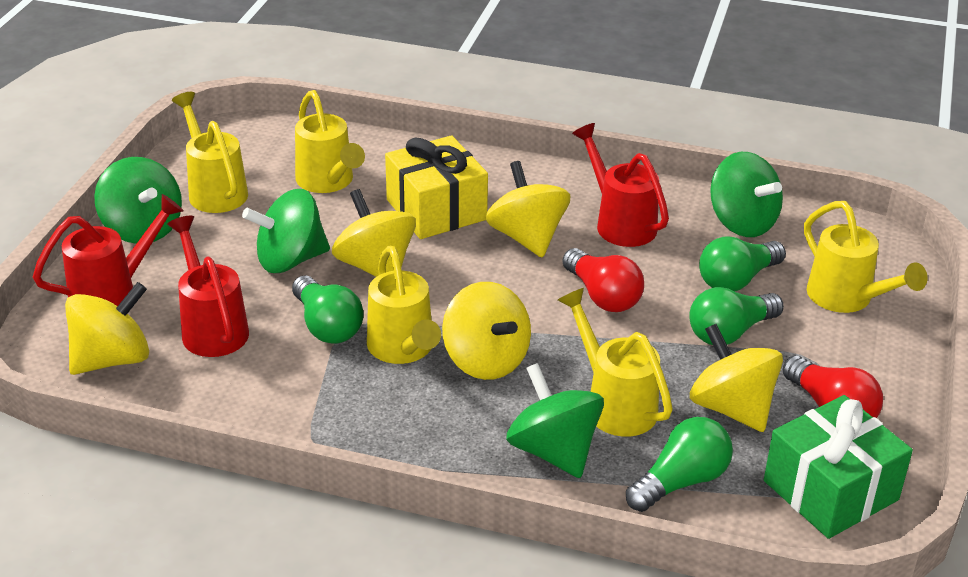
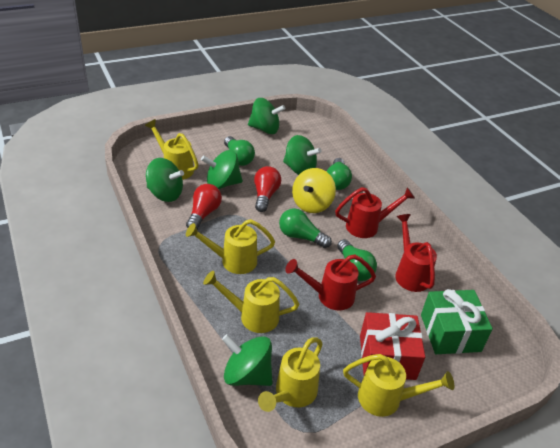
green spinning top: 4 -> 5
red gift: 0 -> 1
yellow gift: 1 -> 0
yellow spinning top: 5 -> 1

